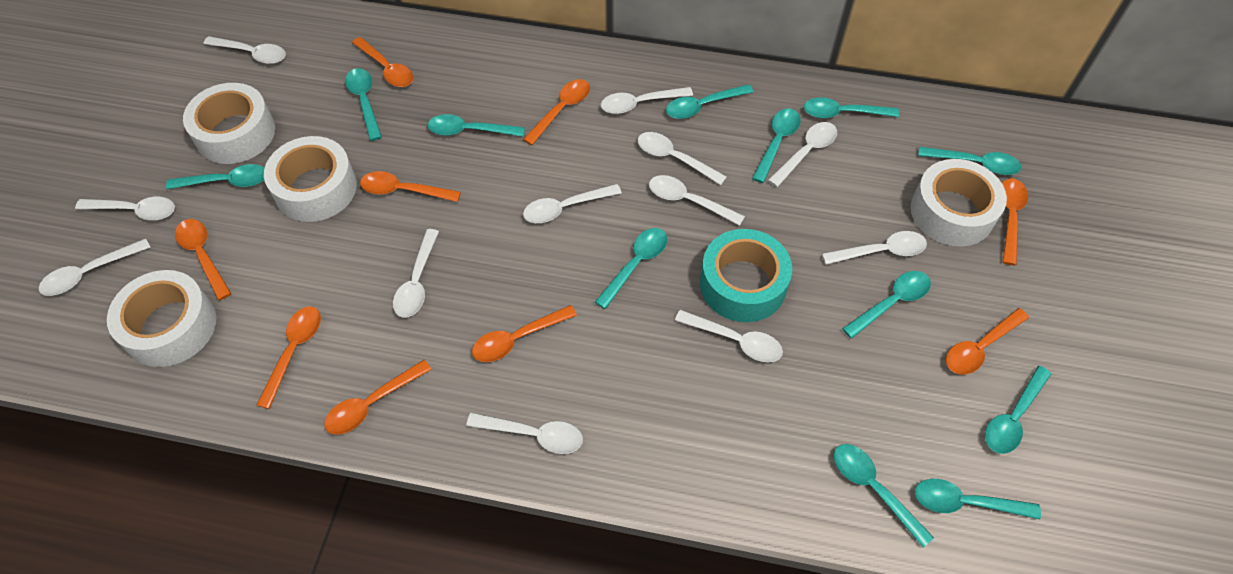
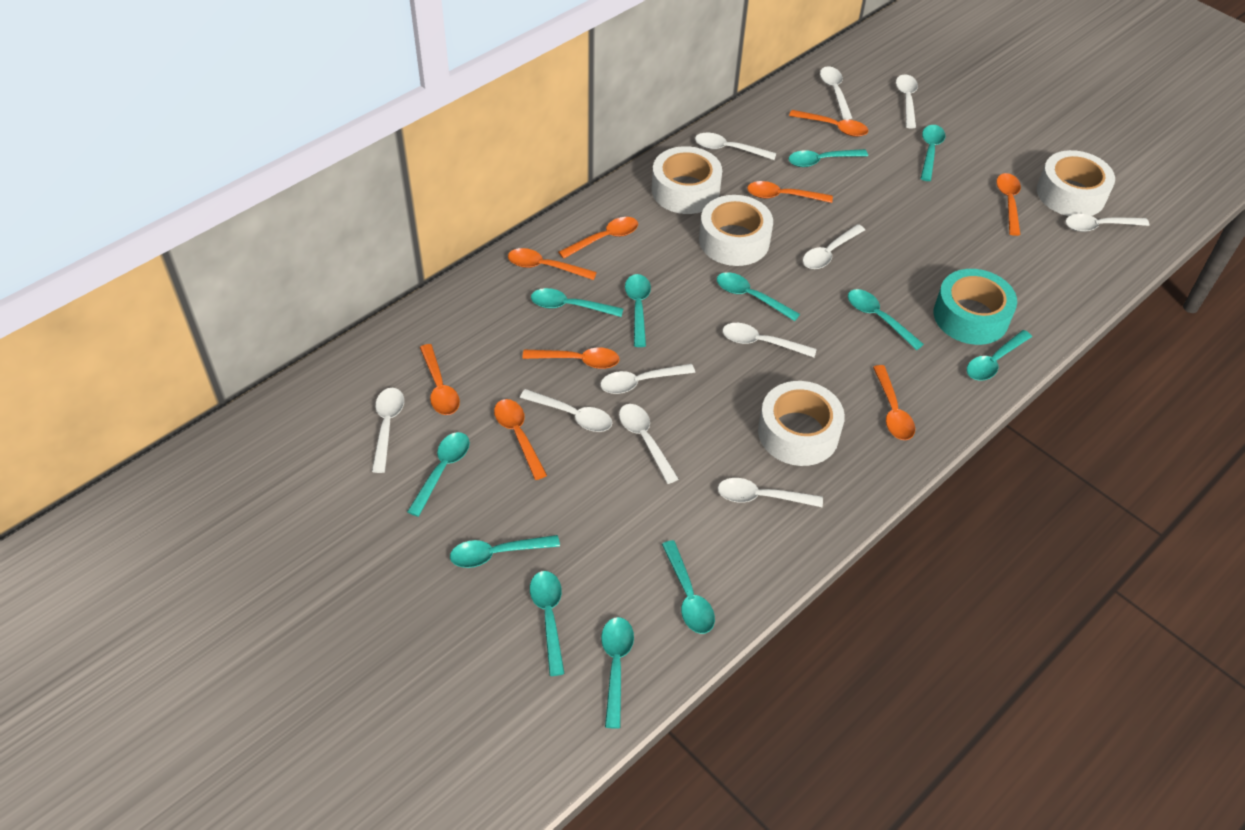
white spoon: 12 -> 11

